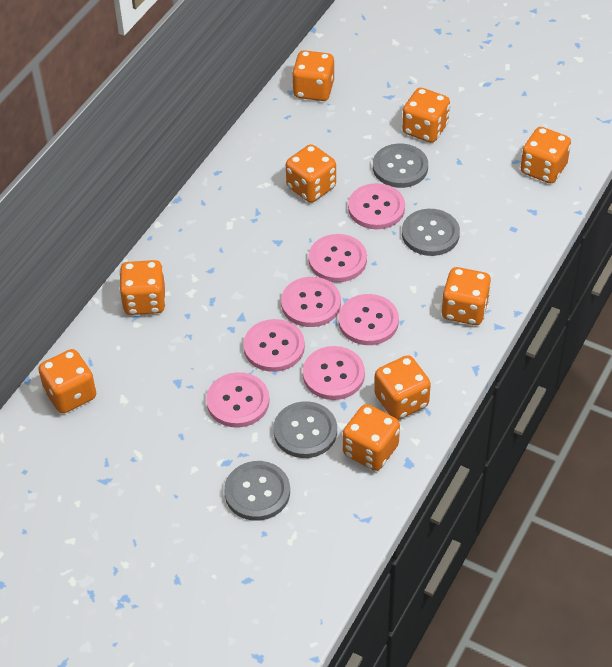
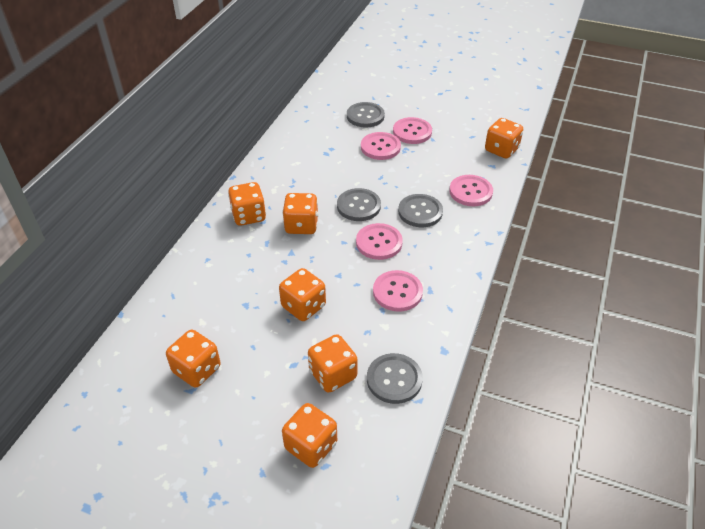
orange dice: 9 -> 7
pink button: 7 -> 5

